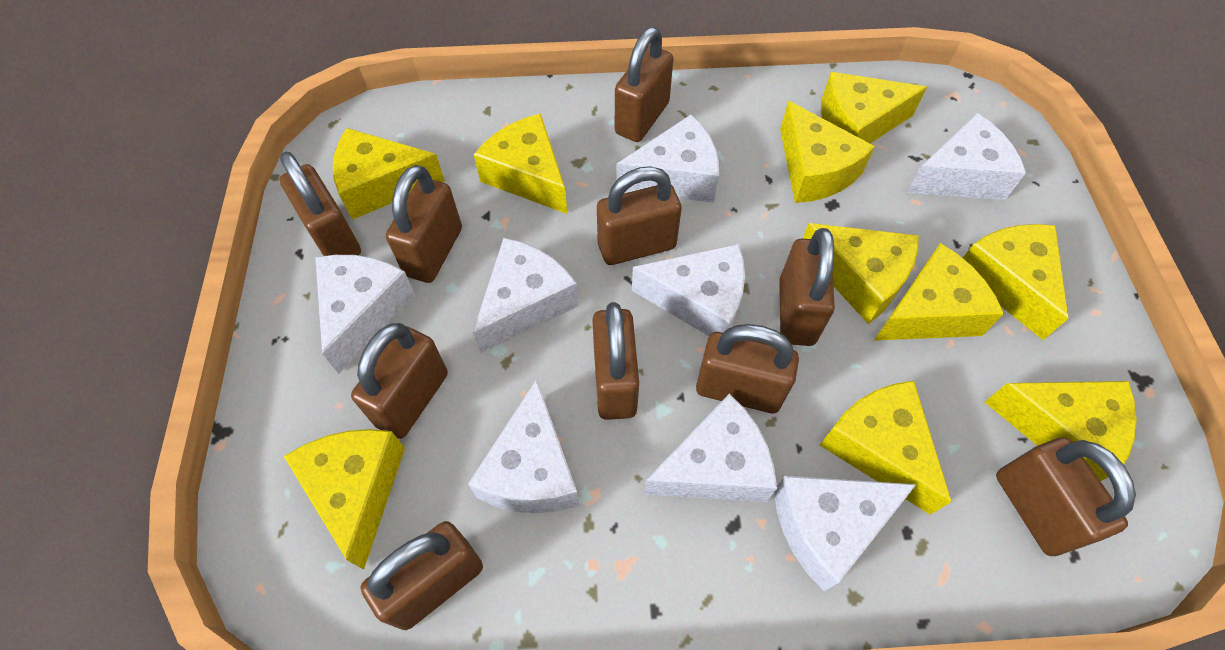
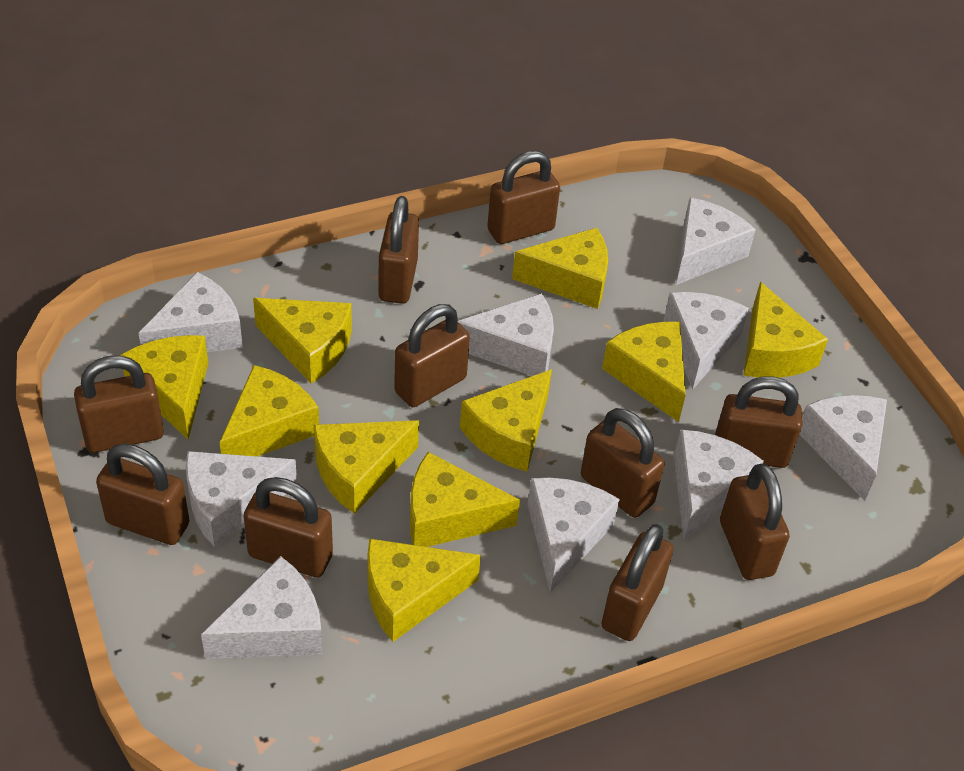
white cheese: 8 -> 9

